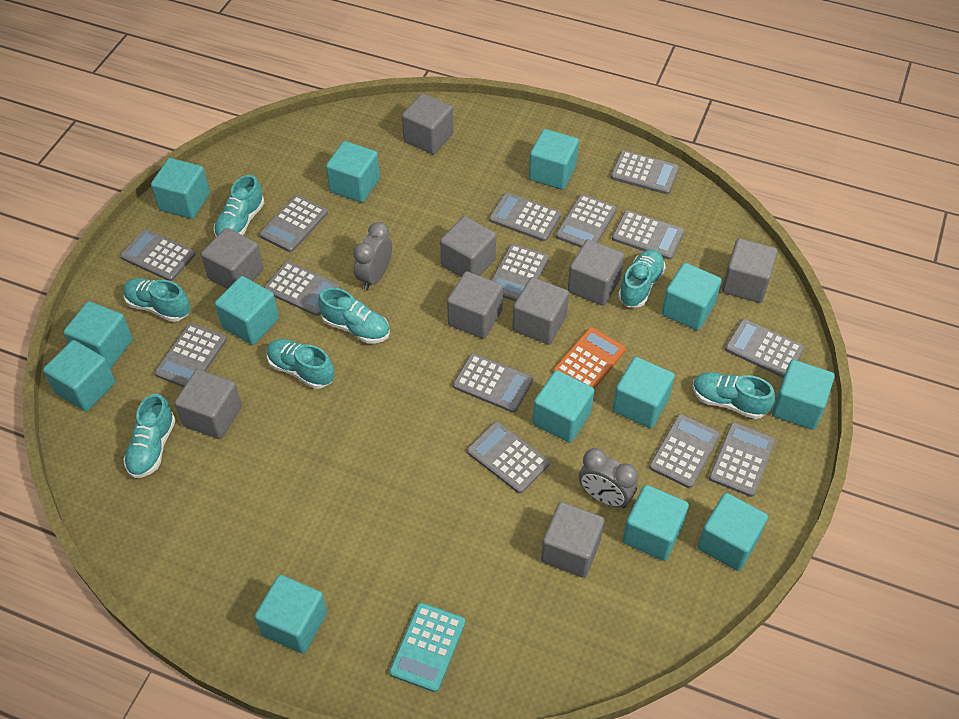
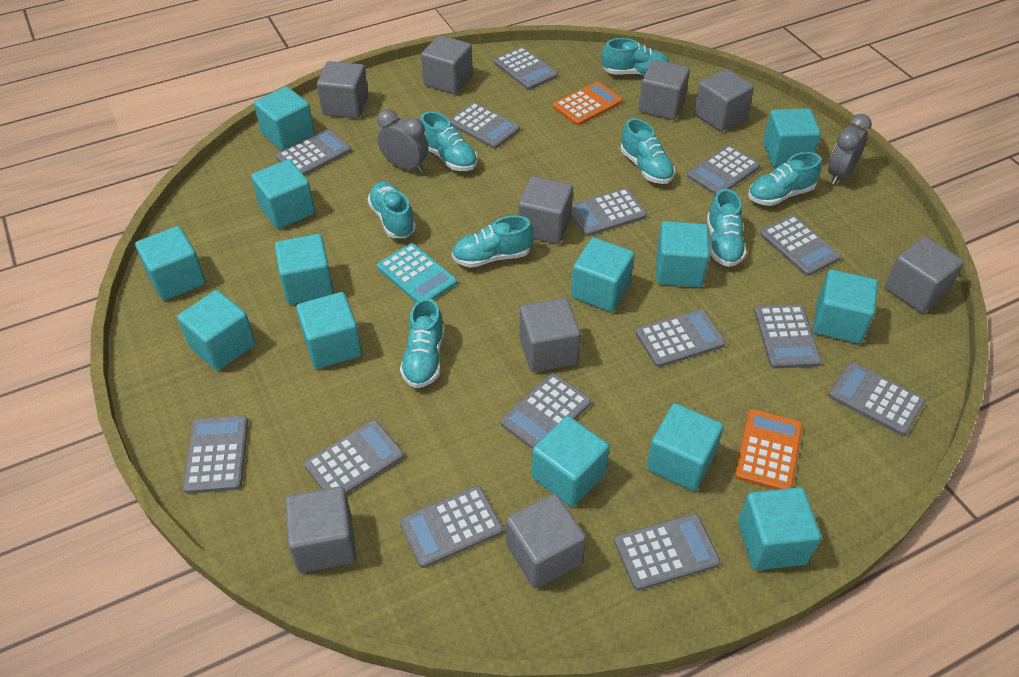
orange calculator: 1 -> 2
turquoise shoe: 7 -> 8

